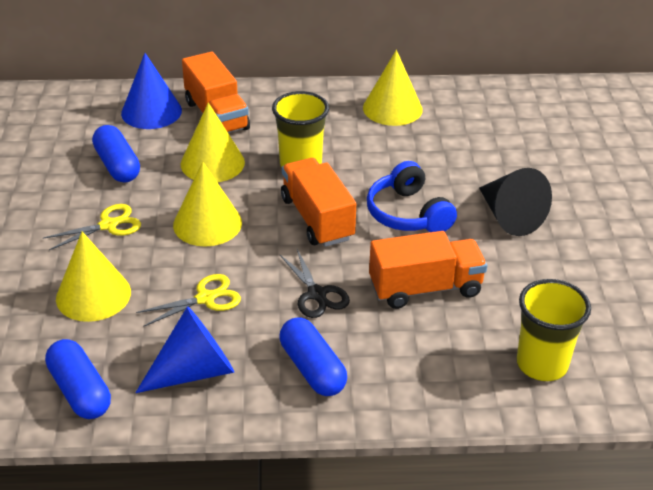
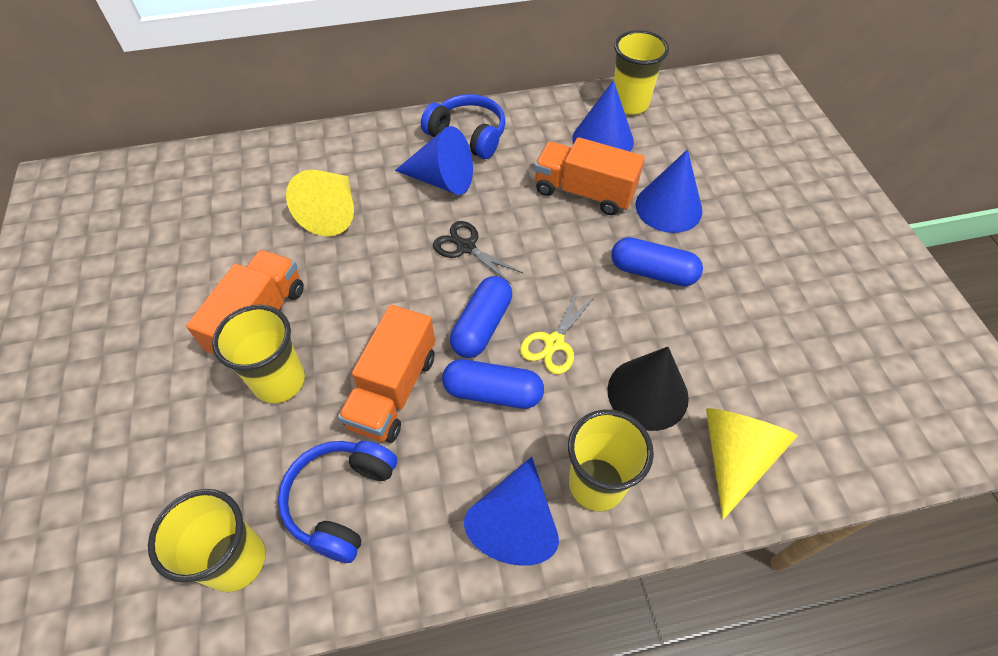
blue cone: 2 -> 4
blue headphones: 1 -> 2
yellow cone: 4 -> 2
yellow cup: 2 -> 4
yellow scissors: 2 -> 1

